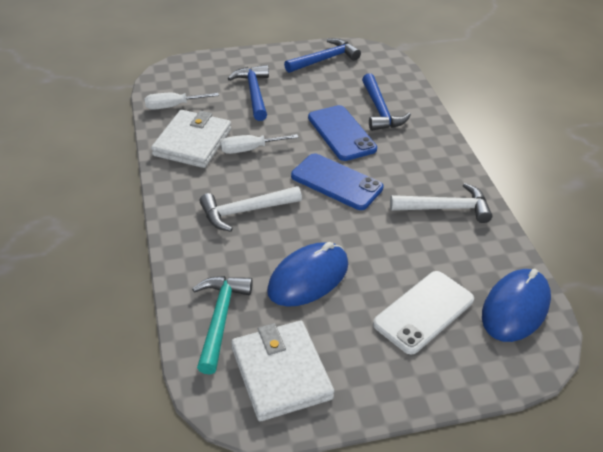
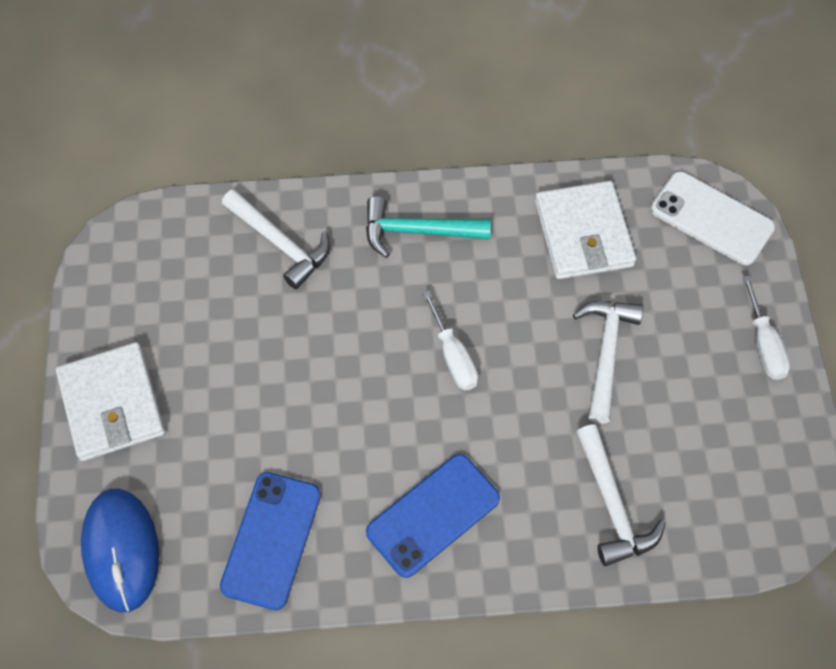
blue hammer: 3 -> 0
blue mouse: 2 -> 1
white hammer: 2 -> 3

